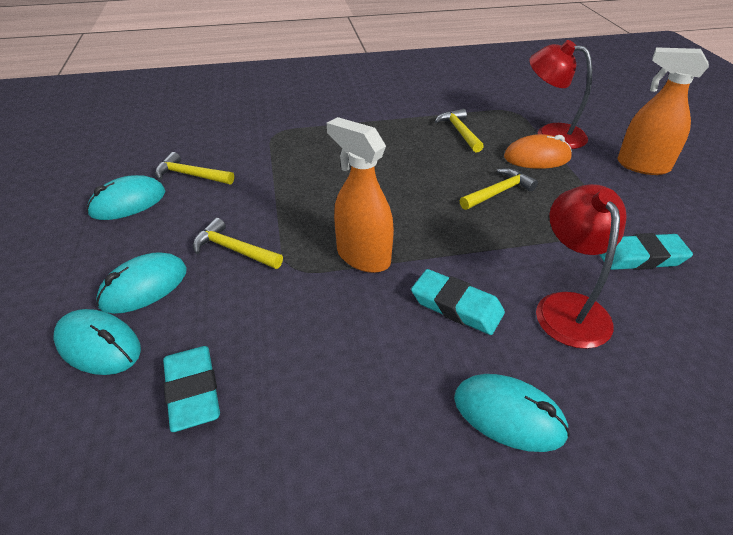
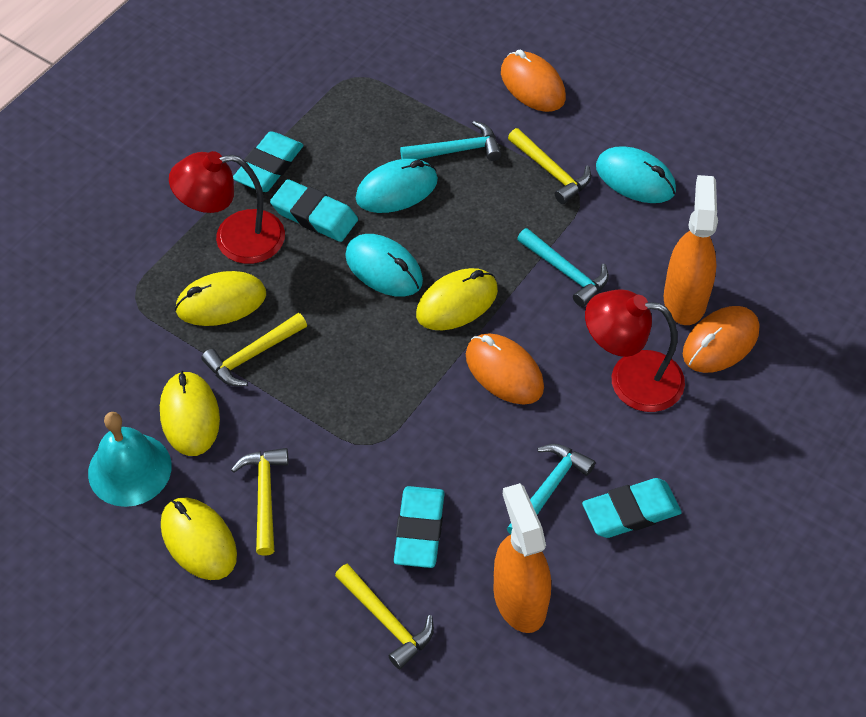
orange mouse: 1 -> 3
turquoise bell: 0 -> 1
turquoise eraser: 3 -> 4
turquoise hammer: 0 -> 3
turquoise mouse: 4 -> 3
yellow mouse: 0 -> 4

